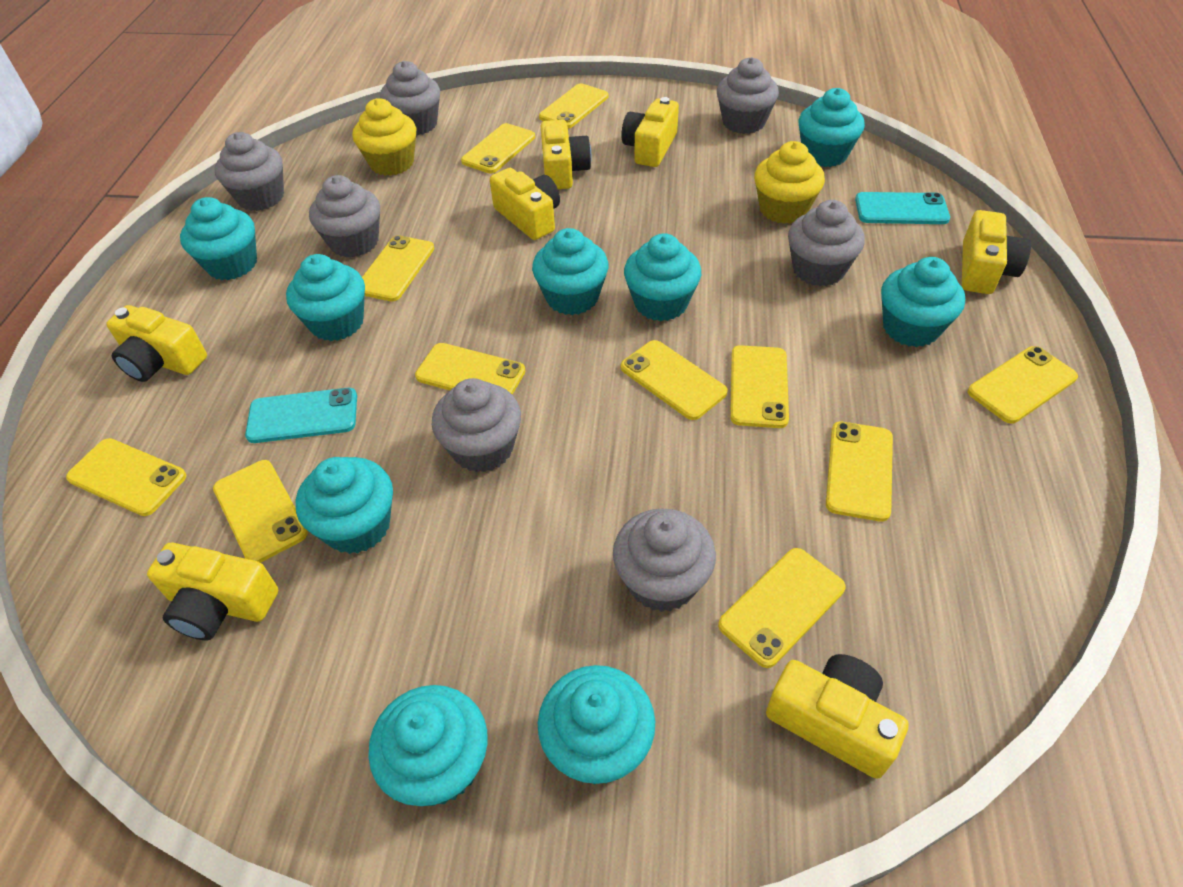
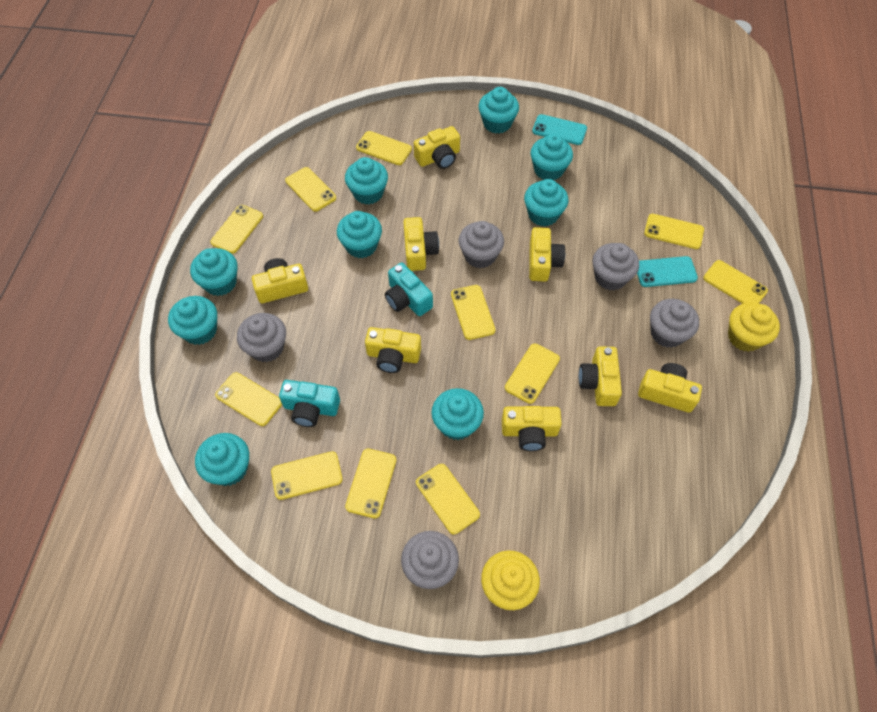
grey cupcake: 7 -> 5
turquoise camera: 0 -> 2
yellow camera: 7 -> 8

